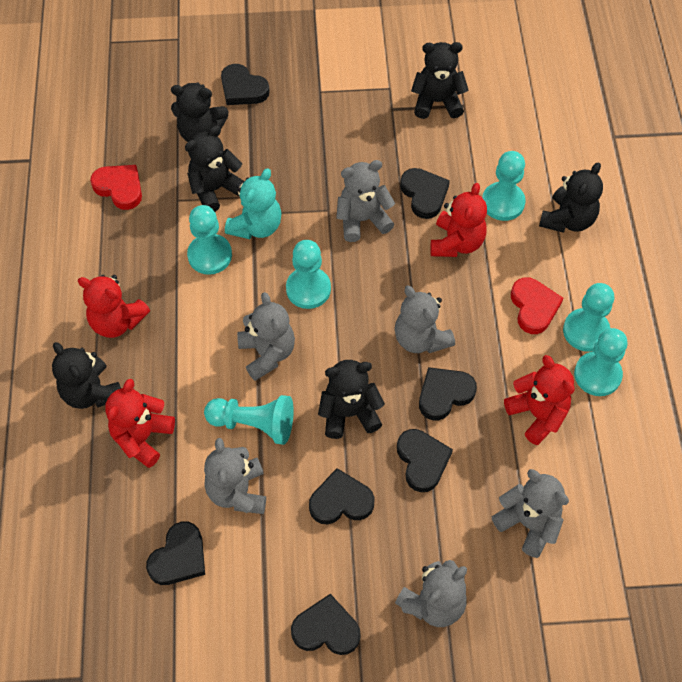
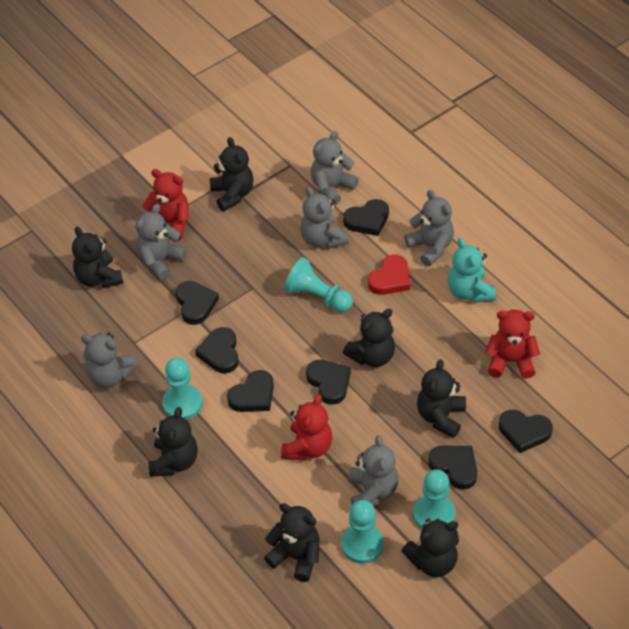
black teddy bear: 6 -> 7
red heart: 2 -> 1
red teddy bear: 4 -> 3
turquoise pawn: 6 -> 4

